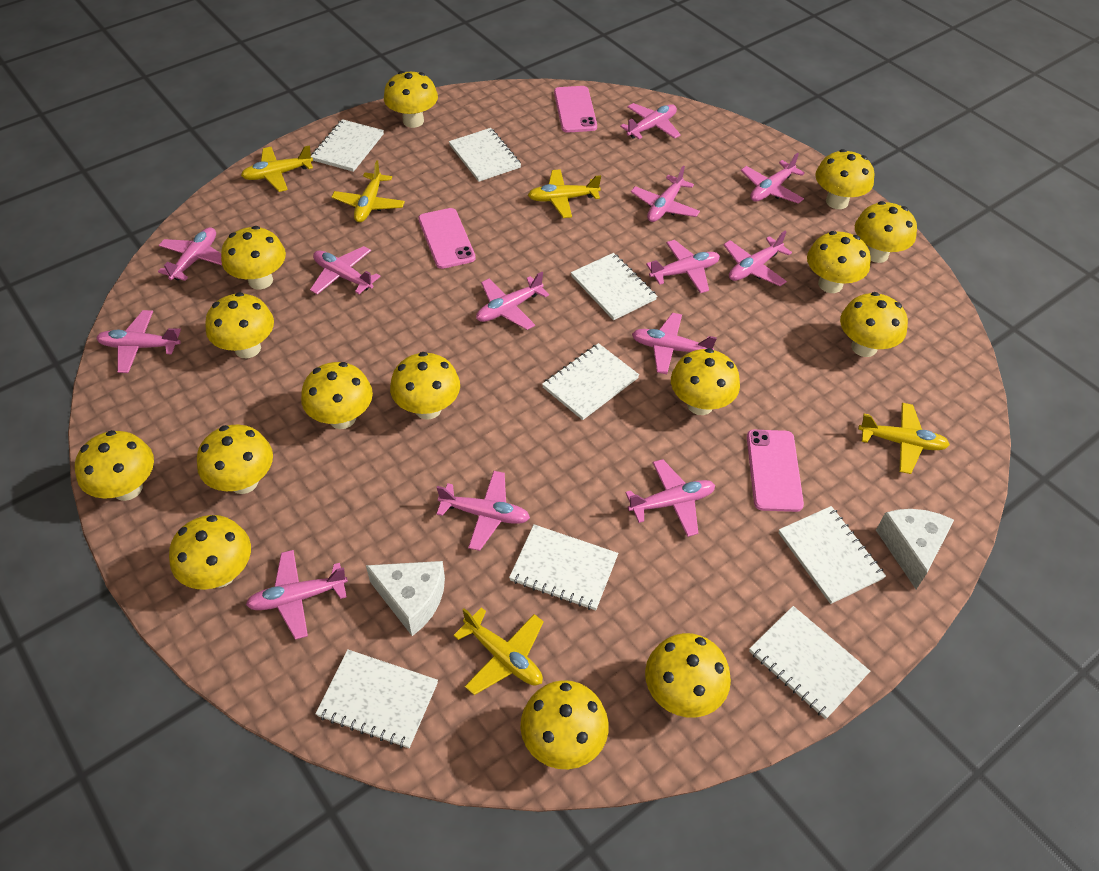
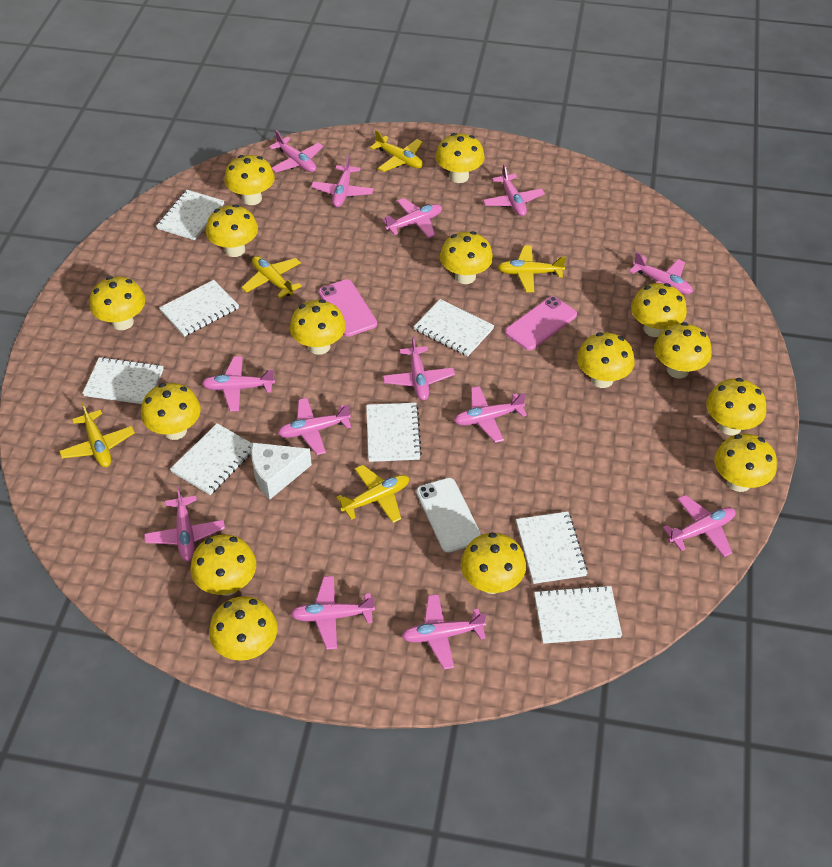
pink phone: 3 -> 2
white cheese: 2 -> 1
white phone: 0 -> 1

